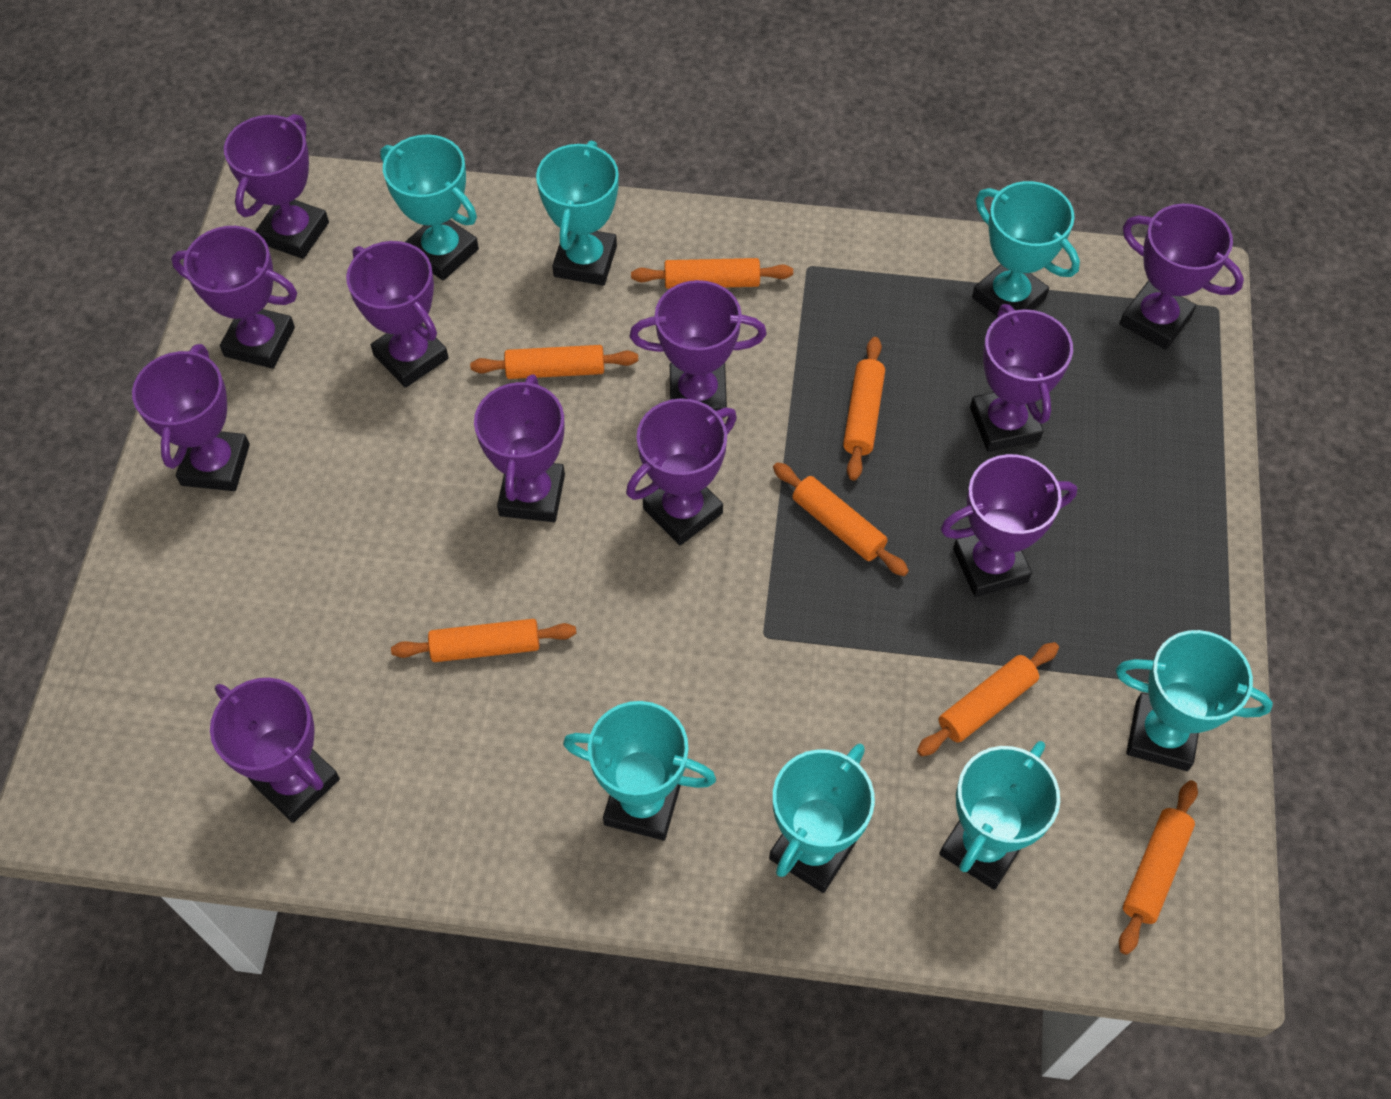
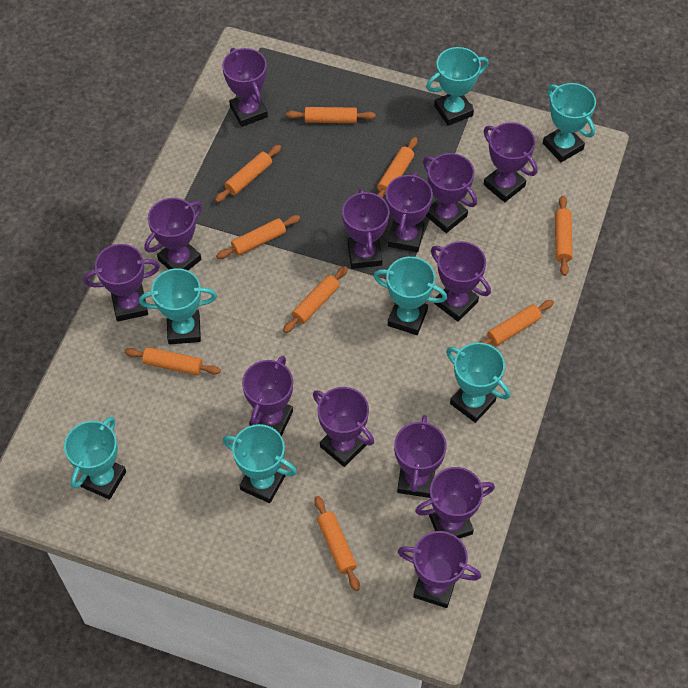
orange rolling pin: 7 -> 9
purple trophy: 11 -> 13

